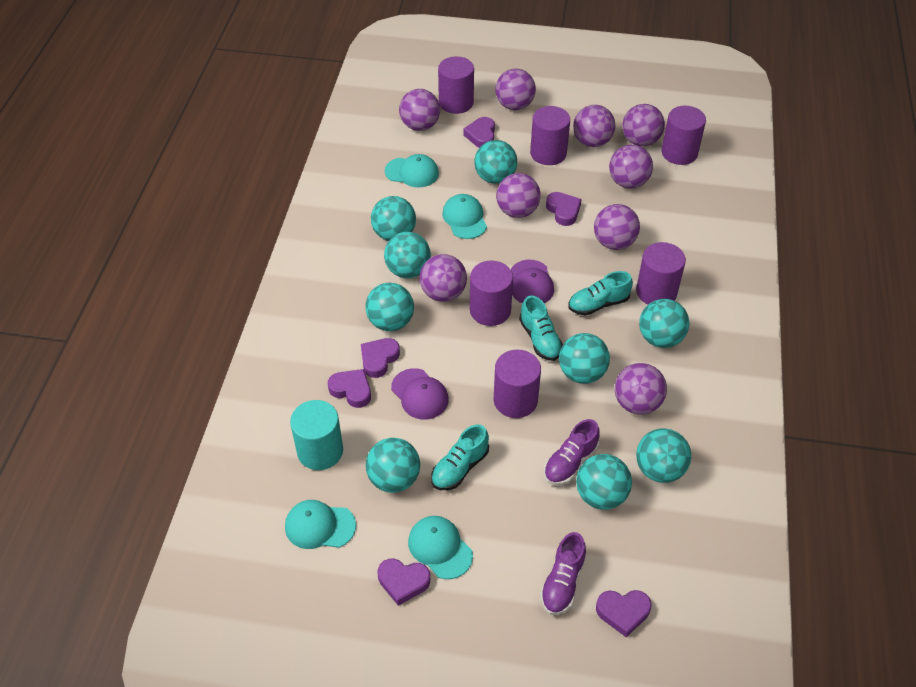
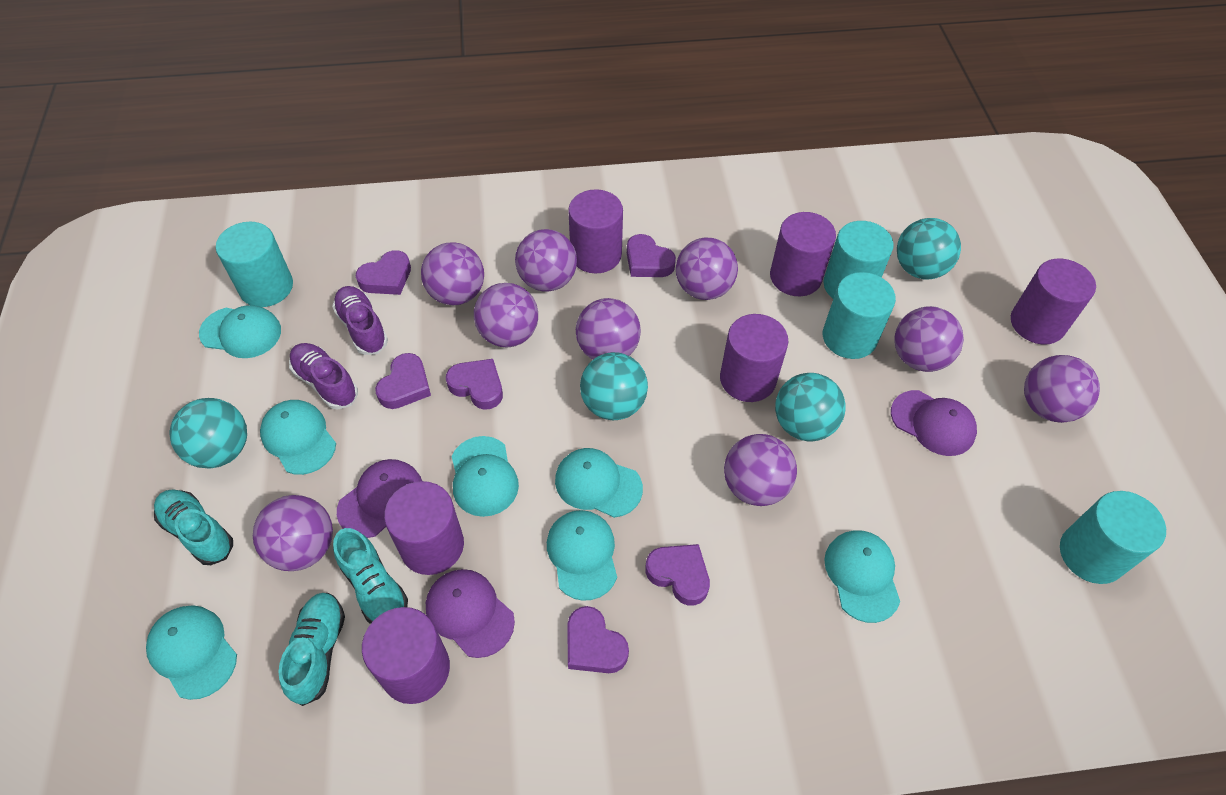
purple cap: 2 -> 3
turquoise ball: 9 -> 4
turquoise cap: 4 -> 7
turquoise cylinder: 1 -> 4

